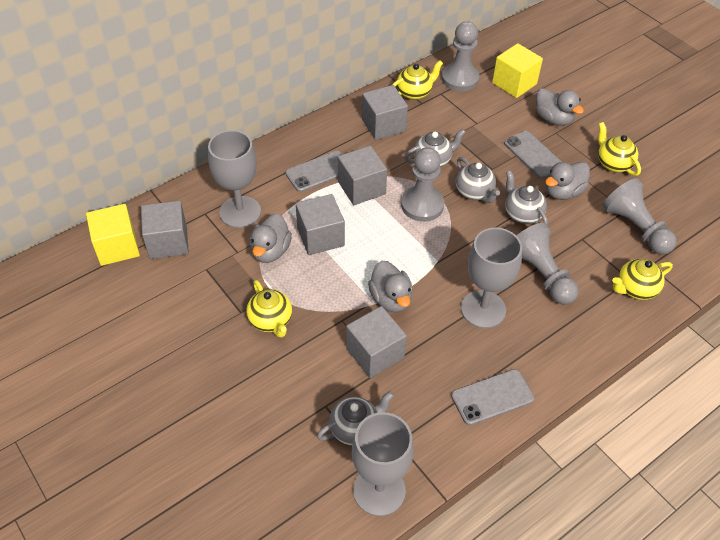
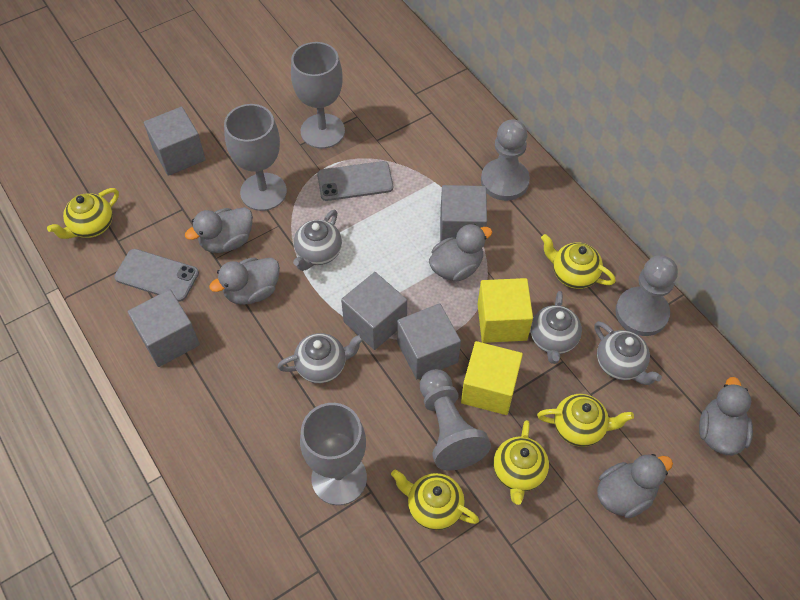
grey duck: 4 -> 5
grey pawn: 4 -> 3
grey phone: 3 -> 2
yellow teapot: 4 -> 5

